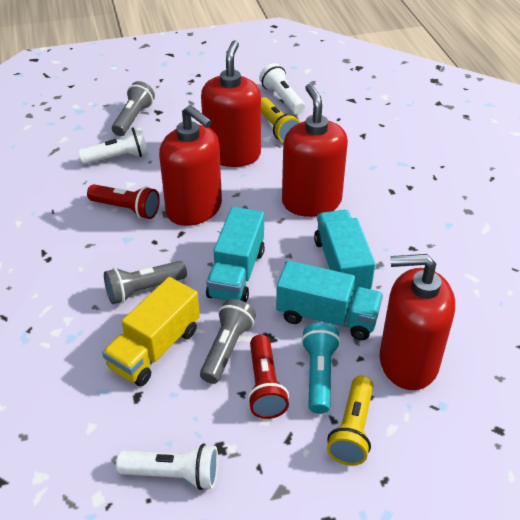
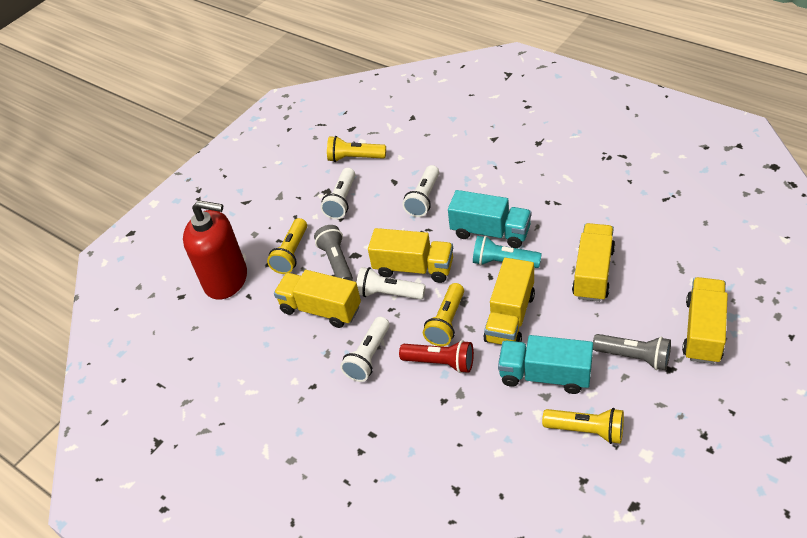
grey flashlight: 3 -> 2
red flashlight: 2 -> 1
red soap dispenser: 4 -> 1
turquoise truck: 3 -> 2
white flashlight: 3 -> 4
yellow flashlight: 2 -> 4
yellow truck: 1 -> 5

